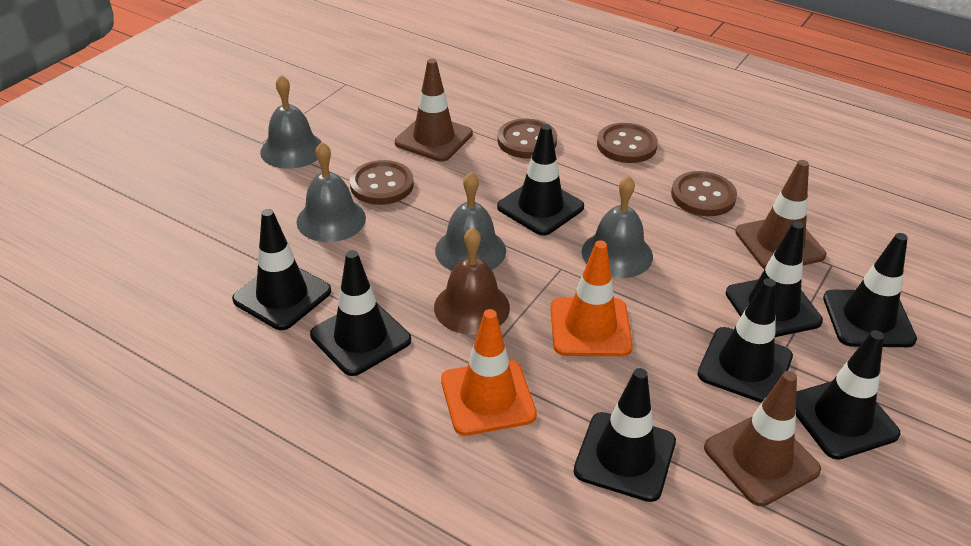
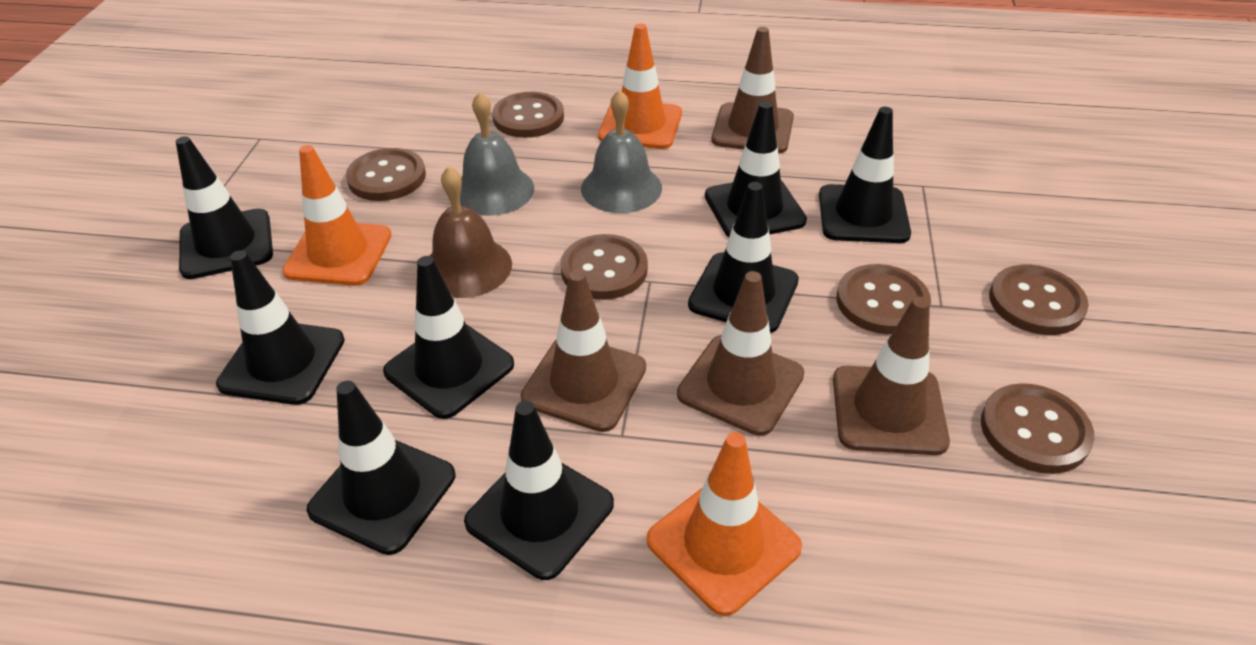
brown button: 4 -> 6
brown traffic cone: 3 -> 4
grey bell: 4 -> 2
orange traffic cone: 2 -> 3

